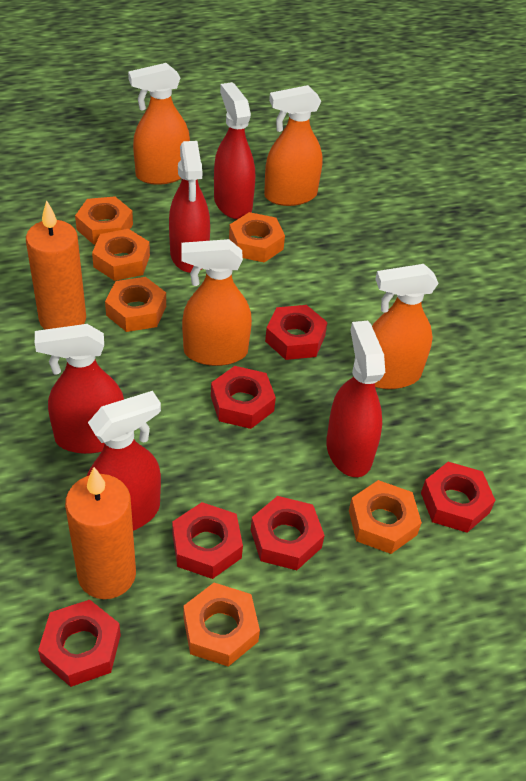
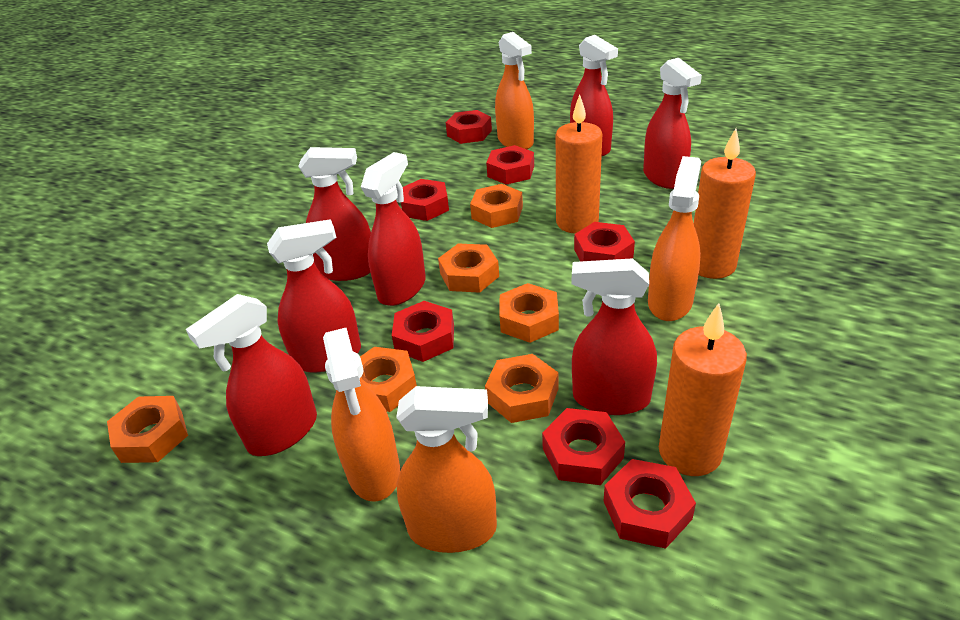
orange candle: 2 -> 3
red nut: 6 -> 7
red spray bottle: 5 -> 7

